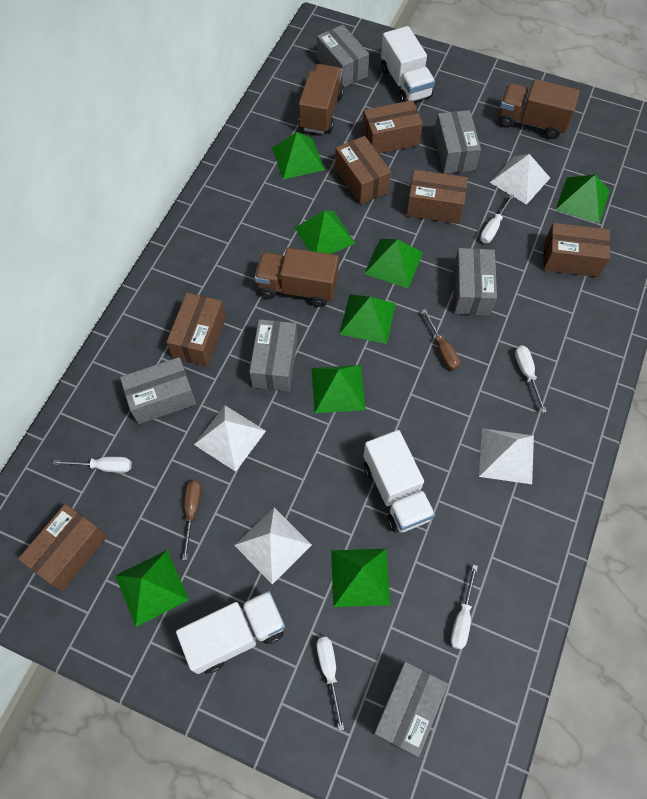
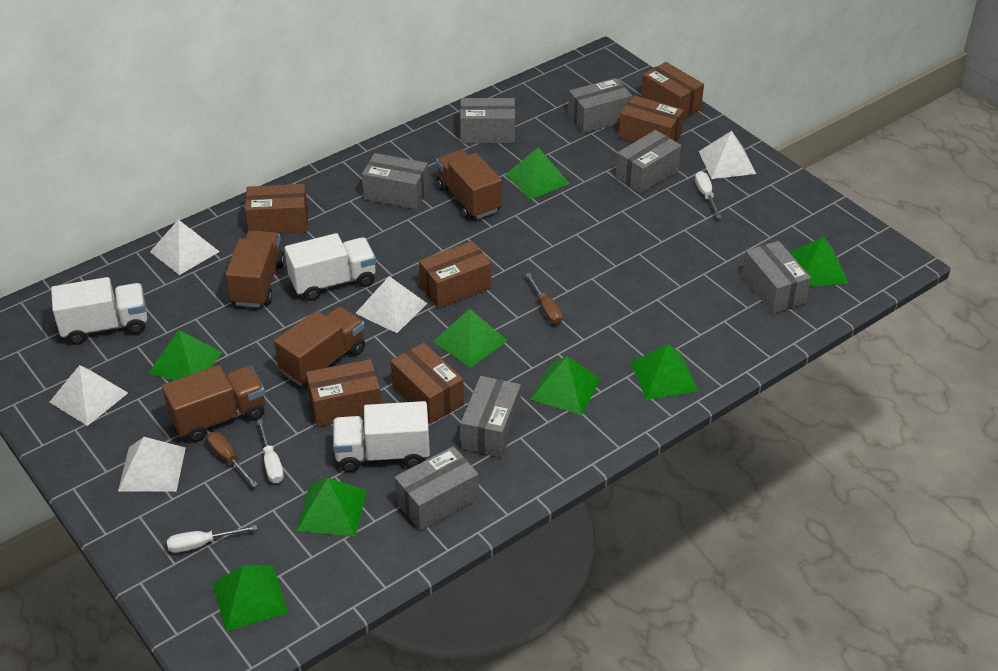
brown truck: 3 -> 4
grey box: 6 -> 7
white pyramid: 4 -> 5
white screwdriver: 5 -> 3

